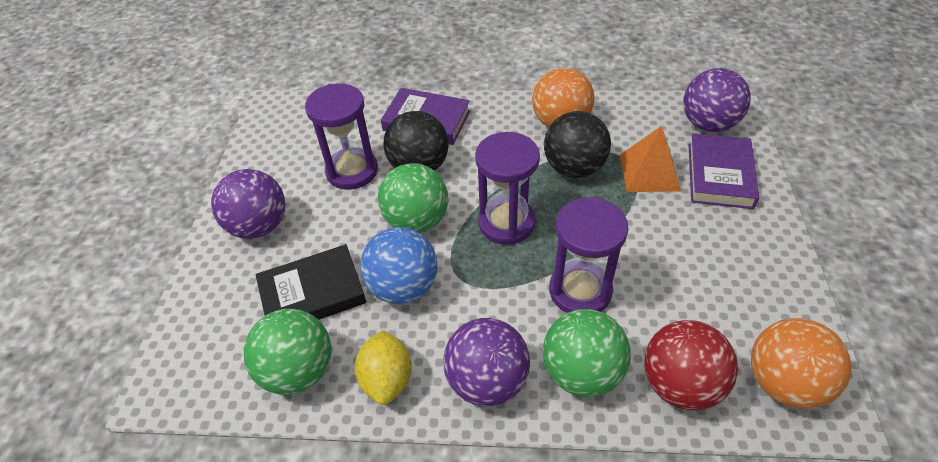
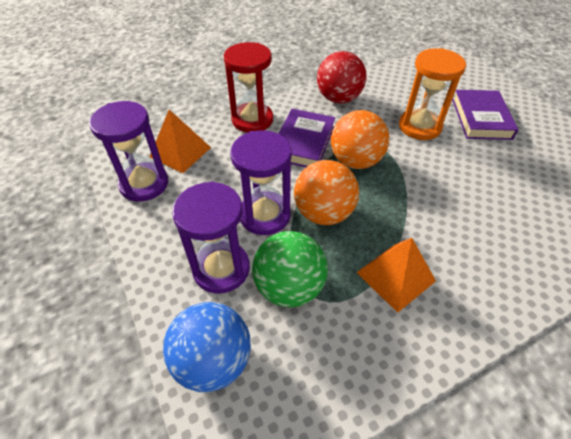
black ball: 2 -> 0
black book: 1 -> 0
green ball: 3 -> 1
orange hourglass: 0 -> 1
orange pyramid: 1 -> 2
purple ball: 3 -> 0
red hourglass: 0 -> 1
yellow lemon: 1 -> 0

